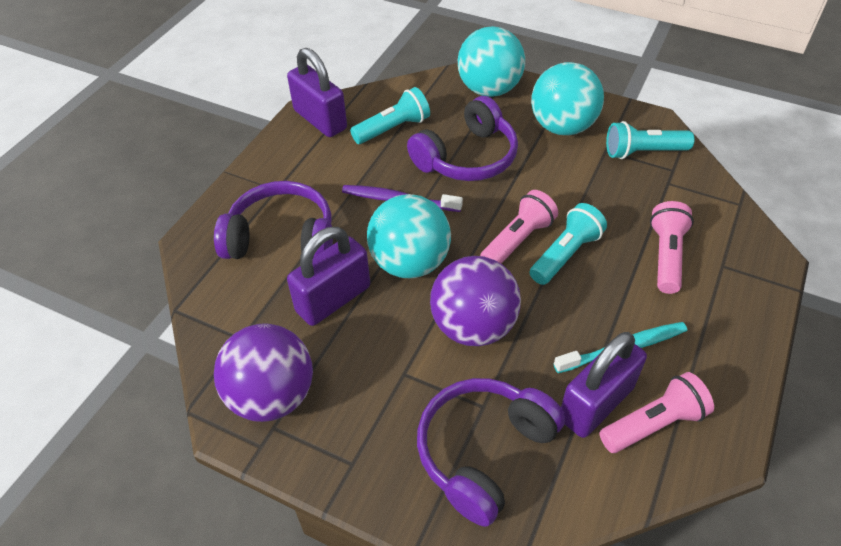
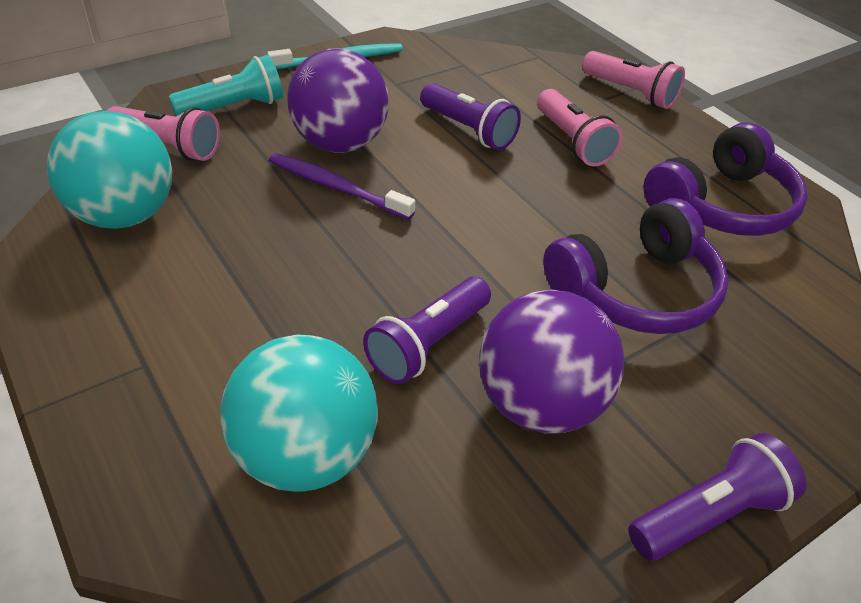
purple flashlight: 0 -> 3
purple headphones: 3 -> 2
purple padlock: 3 -> 0
turquoise ball: 3 -> 2
turquoise flashlight: 3 -> 1

